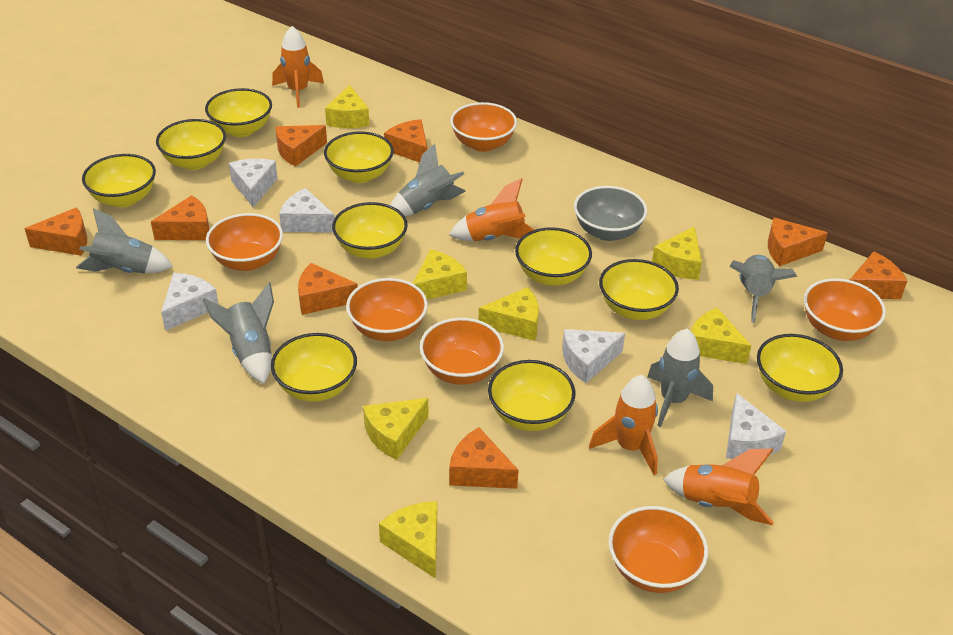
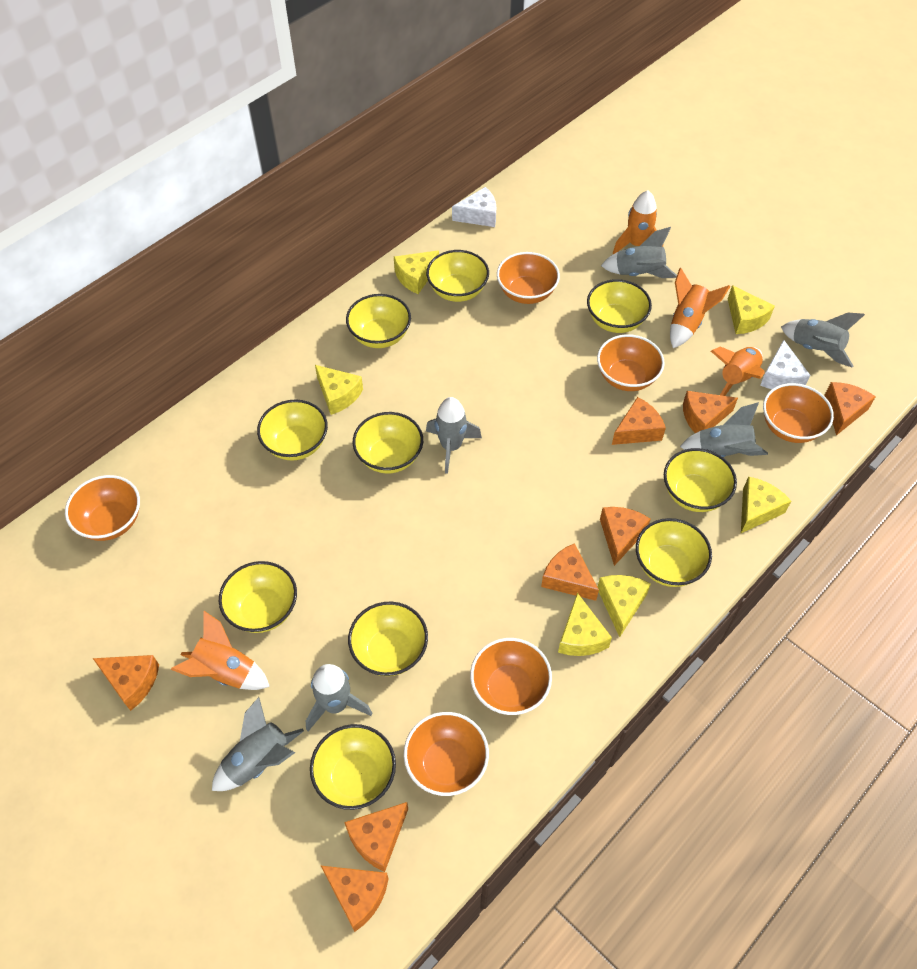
grey bowl: 1 -> 0
grey rocket: 5 -> 6
white cheese: 5 -> 2
yellow cheese: 7 -> 6

